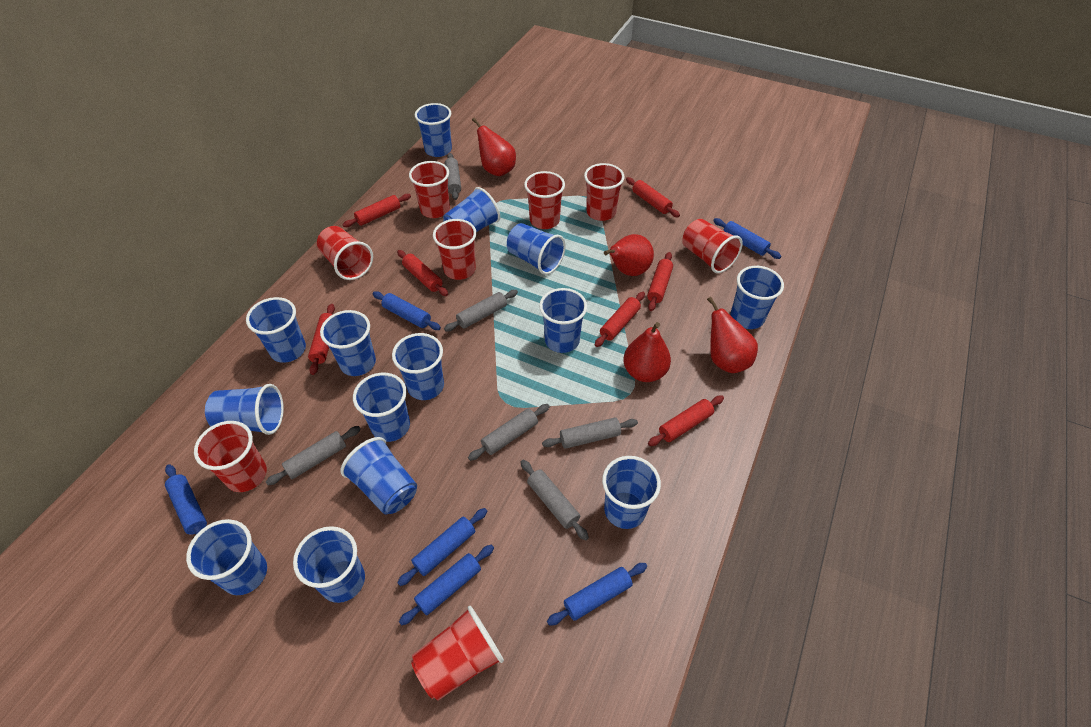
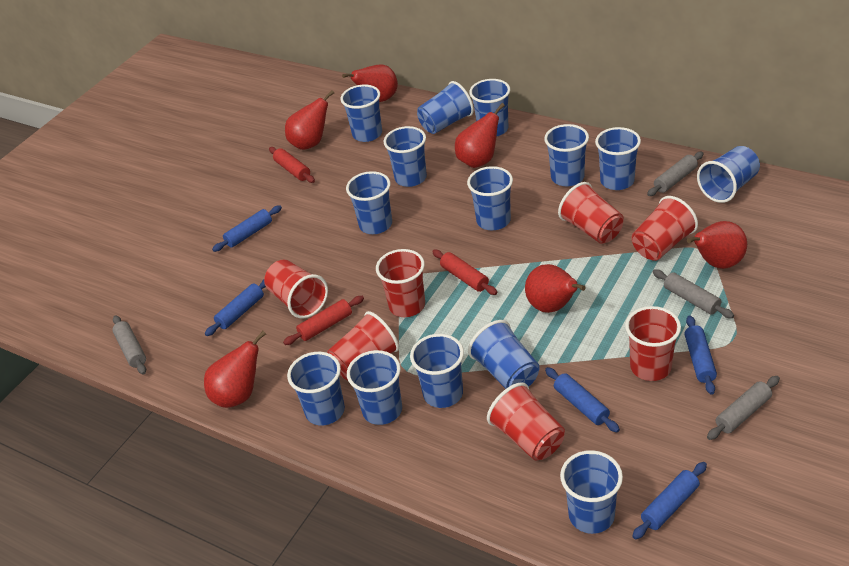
blue rolling pin: 6 -> 5
grey rolling pin: 6 -> 4
red cup: 8 -> 7
red pear: 4 -> 6
red rolling pin: 7 -> 3

